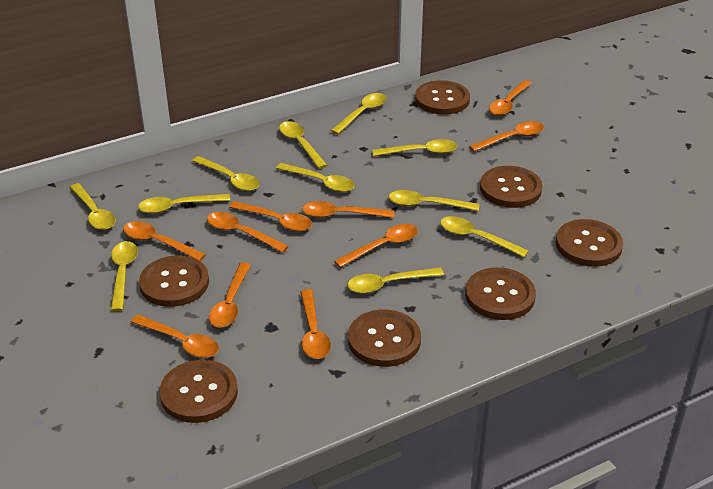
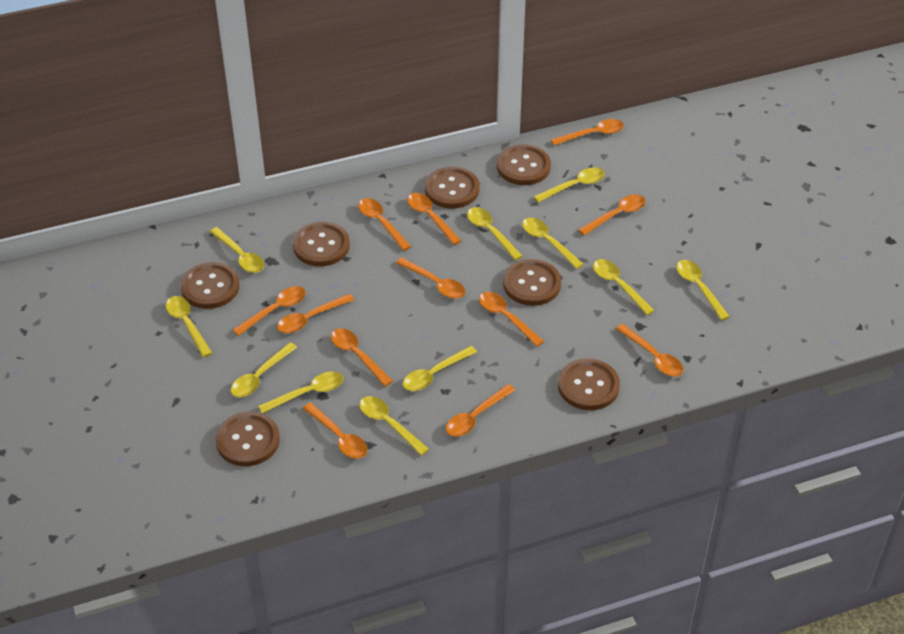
orange spoon: 10 -> 12

